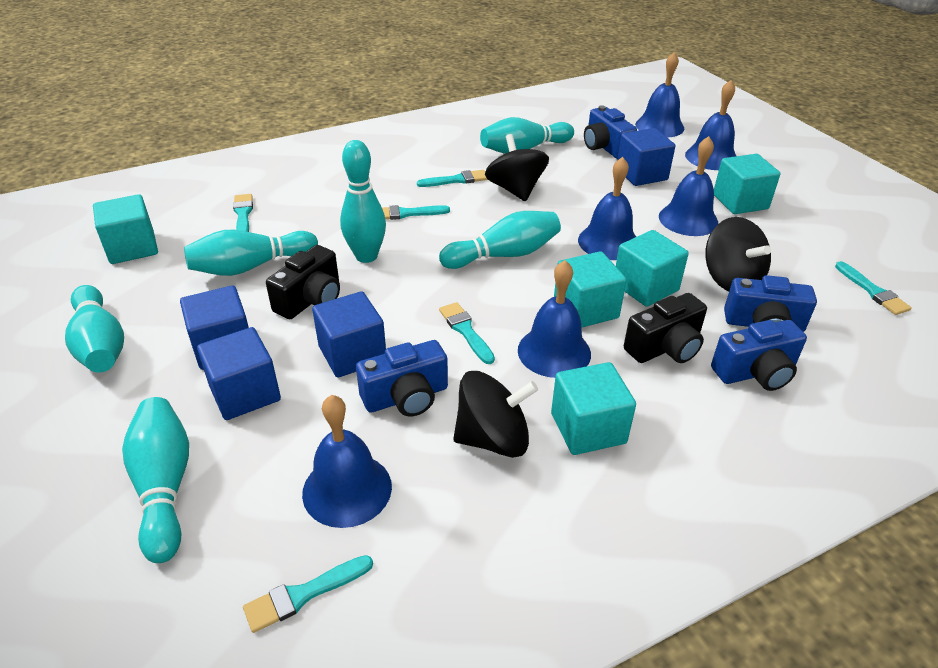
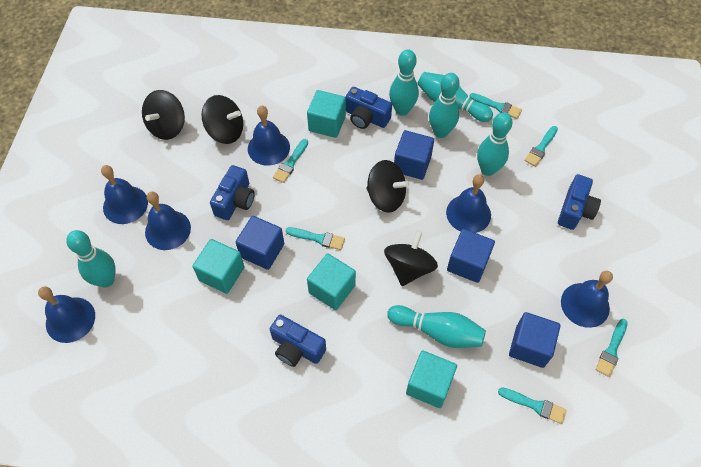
black camera: 2 -> 0
black spinning top: 3 -> 4
turquoise cube: 5 -> 4

